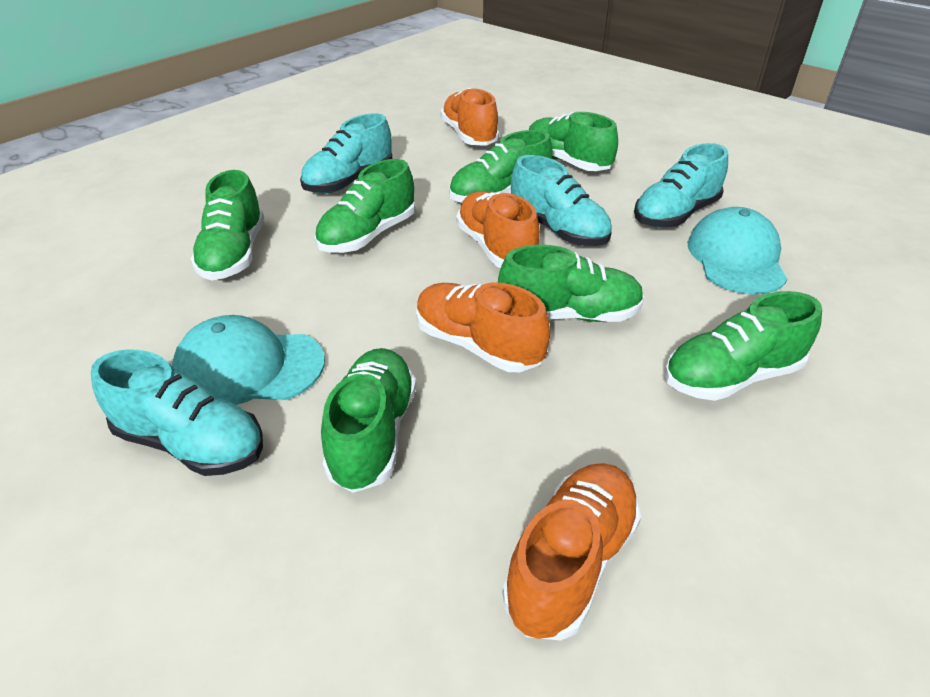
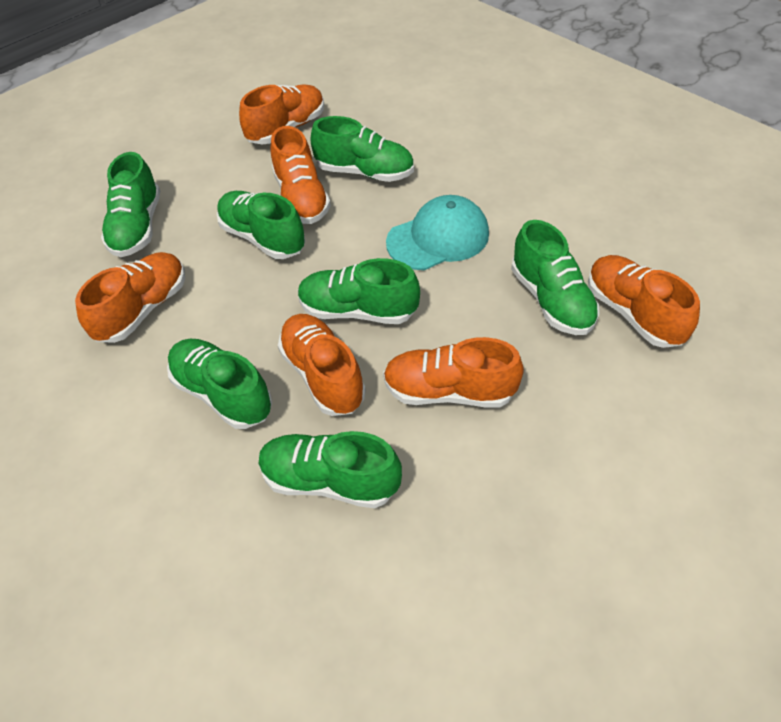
orange shoe: 4 -> 6
turquoise cap: 2 -> 1
turquoise shoe: 4 -> 0

